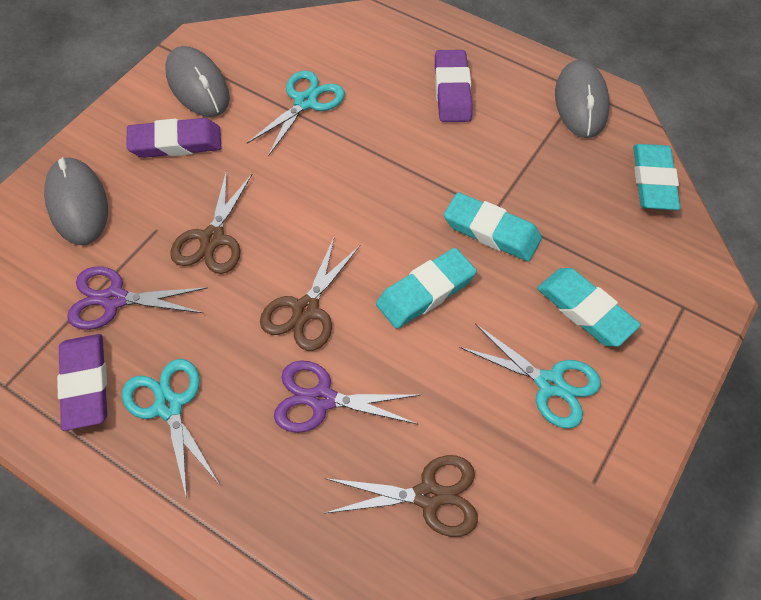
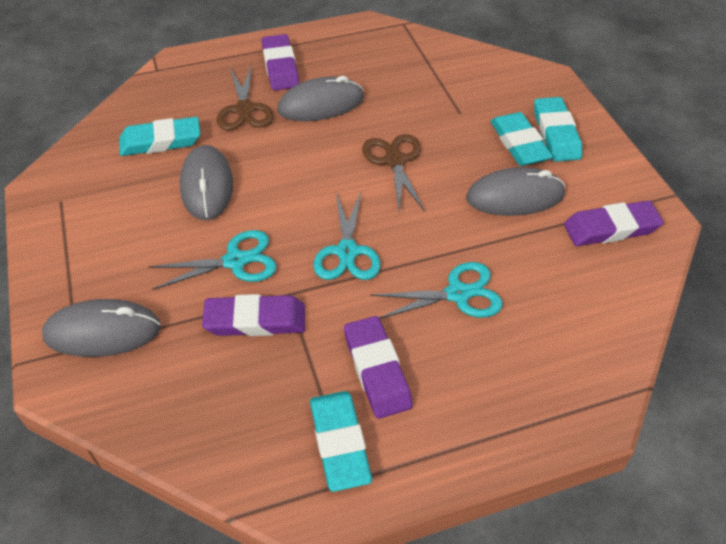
brown scissors: 3 -> 2
grey mouse: 3 -> 4
purple eraser: 3 -> 4
purple scissors: 2 -> 0

